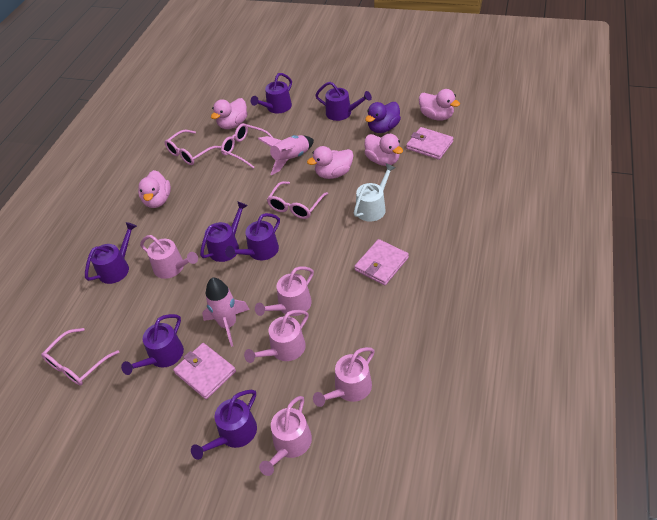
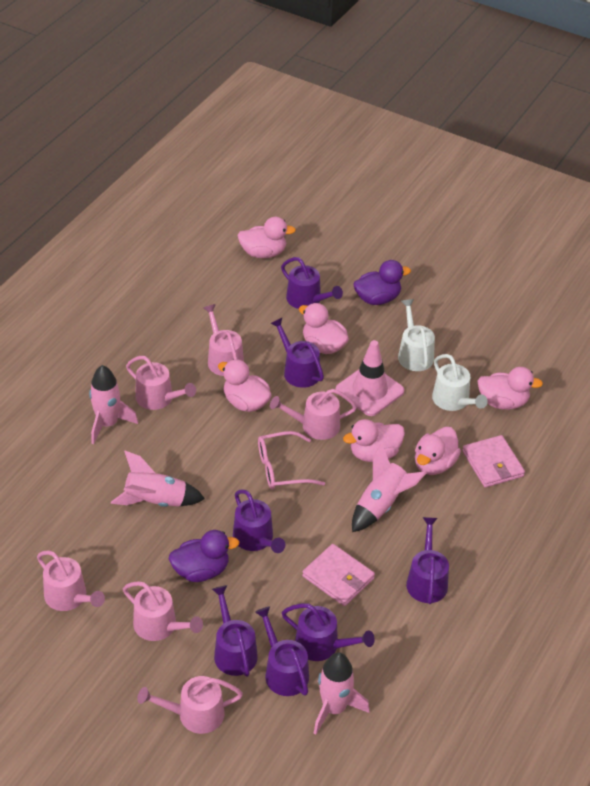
pink duck: 5 -> 6
pink glasses: 4 -> 1
pink rocket: 2 -> 4
pink traffic cone: 0 -> 1
pink wallet: 3 -> 2
pink watering can: 5 -> 6
purple duck: 1 -> 2
white watering can: 1 -> 2

